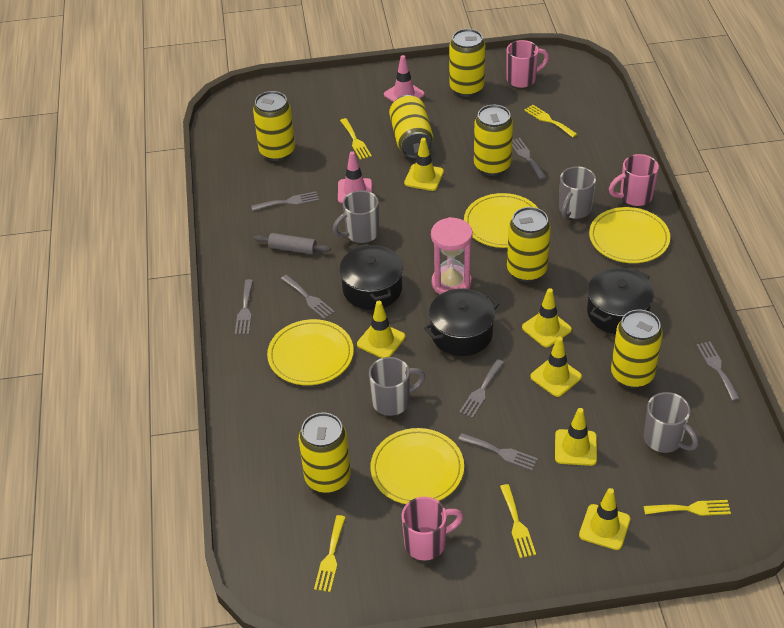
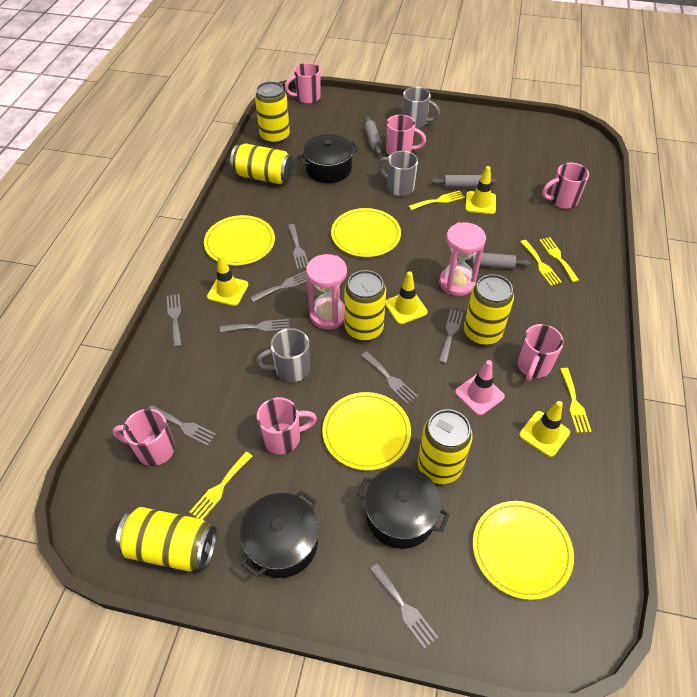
grey fork: 7 -> 8
grey mug: 4 -> 3
grey rolling pin: 1 -> 3
pink hourglass: 1 -> 2
pink mug: 3 -> 6
pink traffic cone: 2 -> 1
yellow can: 7 -> 6
yellow traffic cone: 6 -> 4

